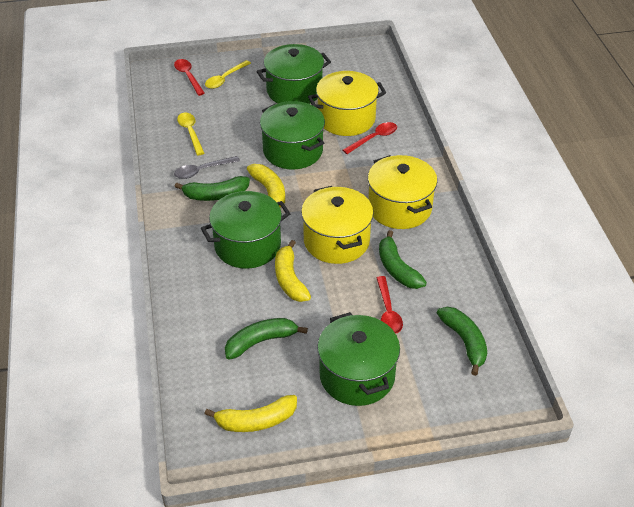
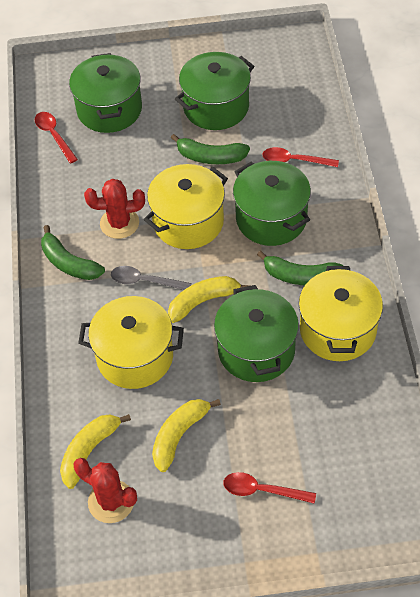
green banana: 4 -> 3
red cactus: 0 -> 2
yellow spoon: 2 -> 0

